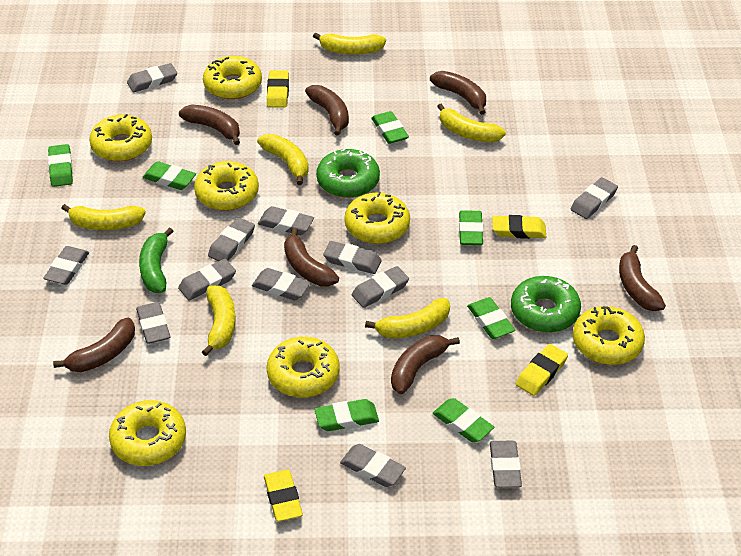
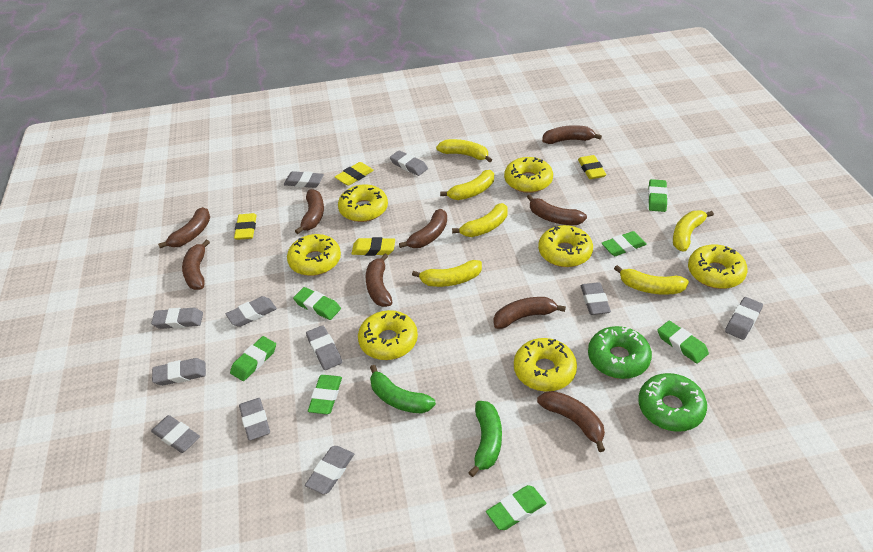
brown banana: 7 -> 9
green banana: 1 -> 2
grey eraser: 12 -> 11

